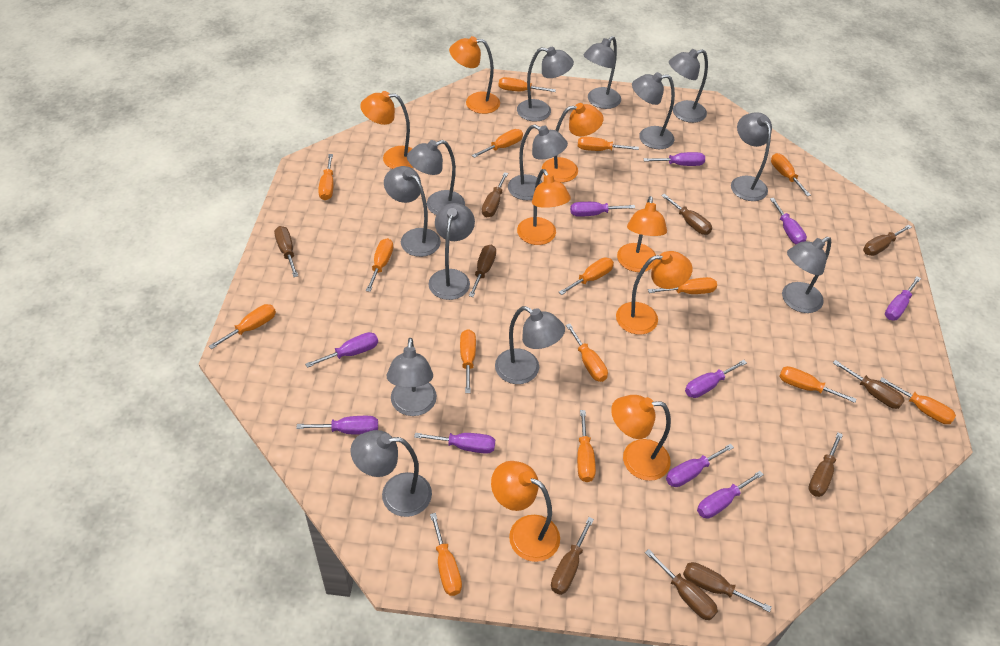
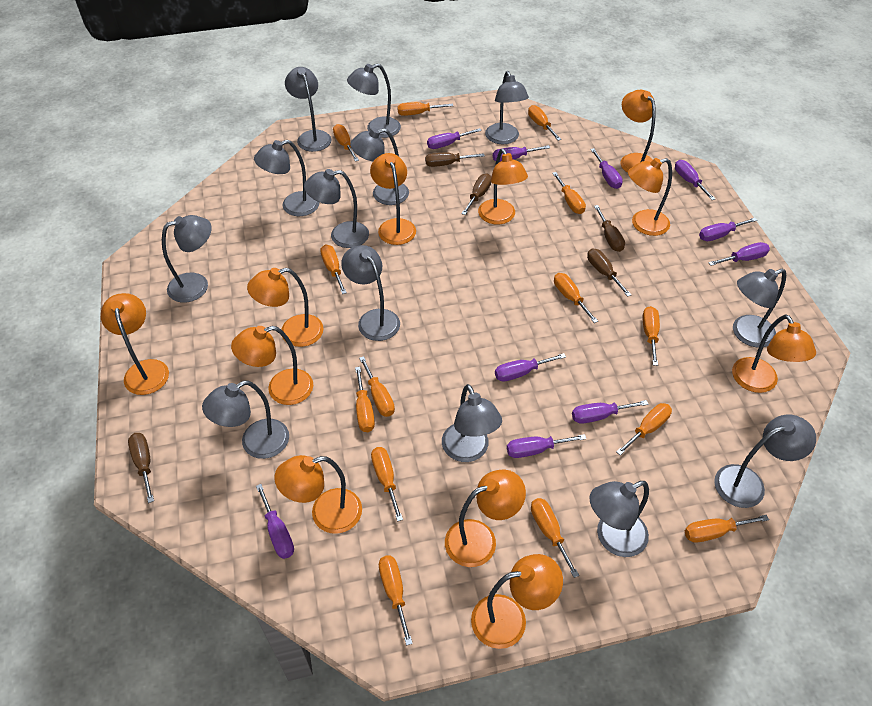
brown screwdriver: 10 -> 5
orange lamp: 8 -> 11
orange screwdriver: 15 -> 14

